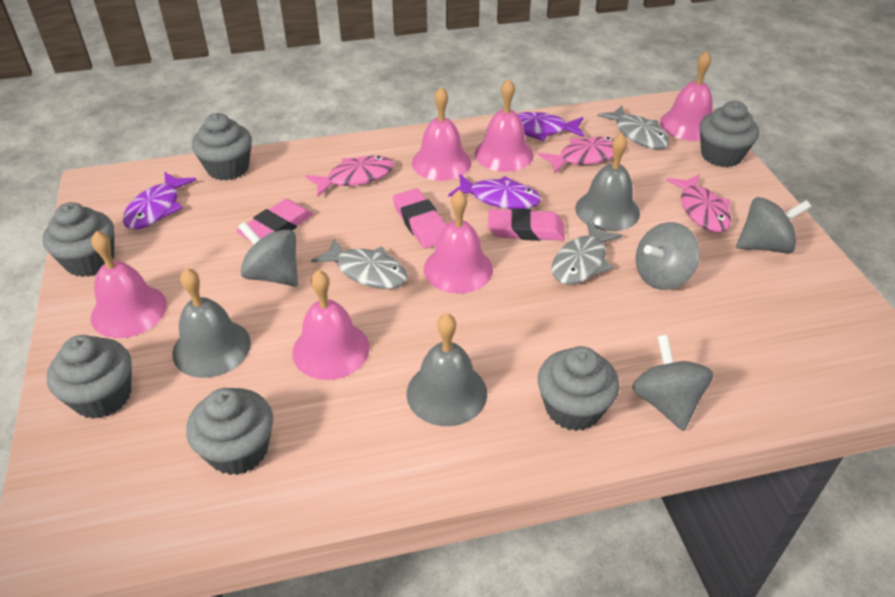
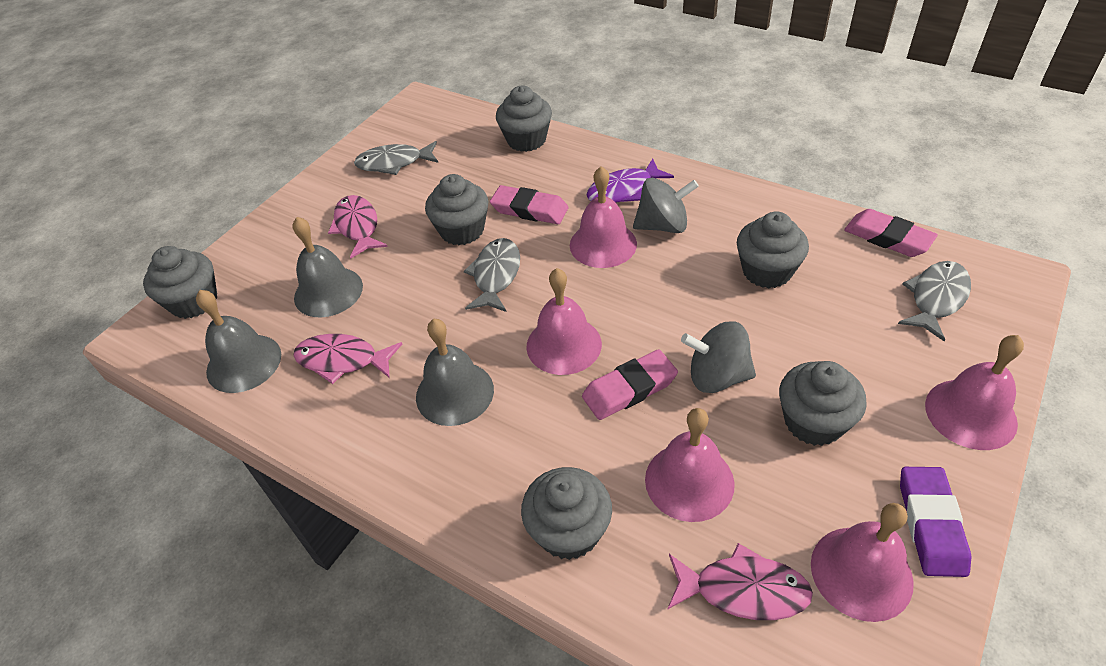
grey spinning top: 4 -> 2
pink bell: 6 -> 5
purple eraser: 0 -> 1
purple fish: 3 -> 1

